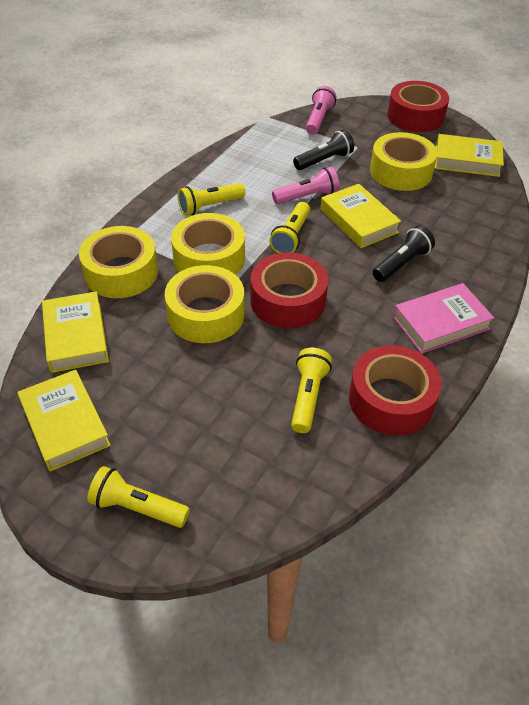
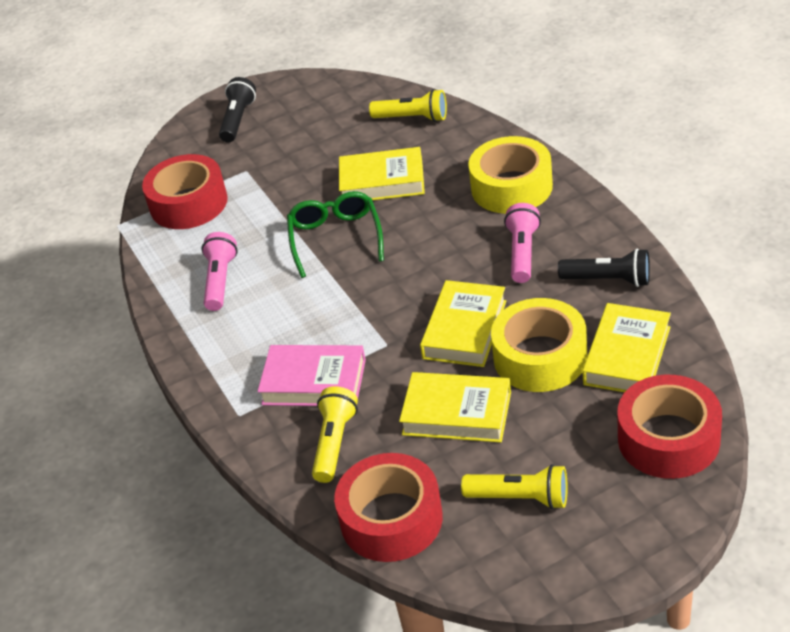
green glasses: 0 -> 1
yellow flashlight: 4 -> 3
yellow tape: 4 -> 2

